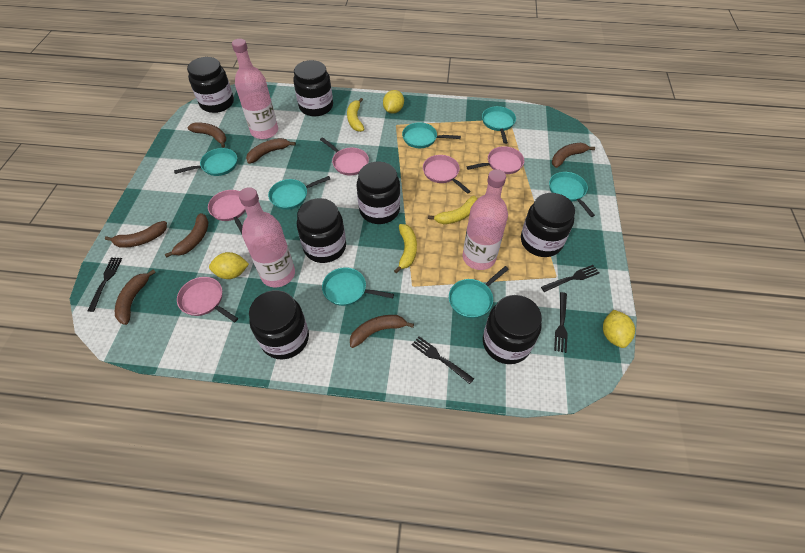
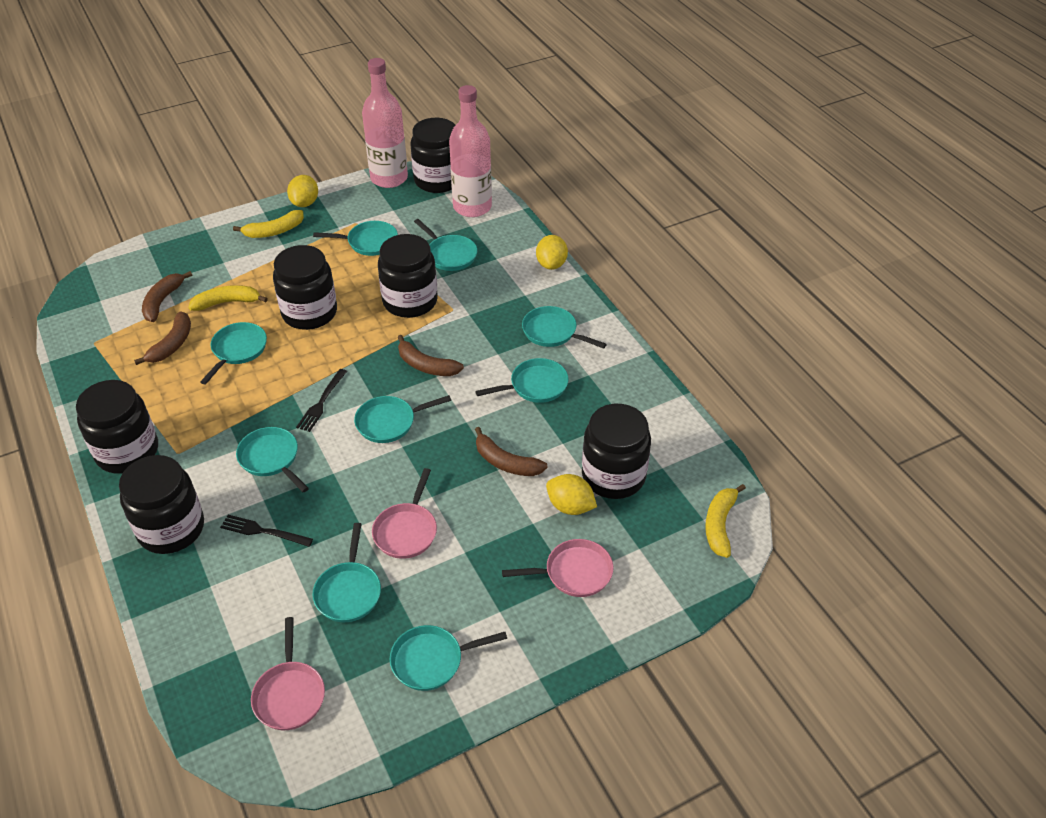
black fork: 4 -> 2
black jar: 7 -> 6
brown banana: 7 -> 4
pink bottle: 3 -> 2
pink pan: 5 -> 3
turquoise pan: 7 -> 9

